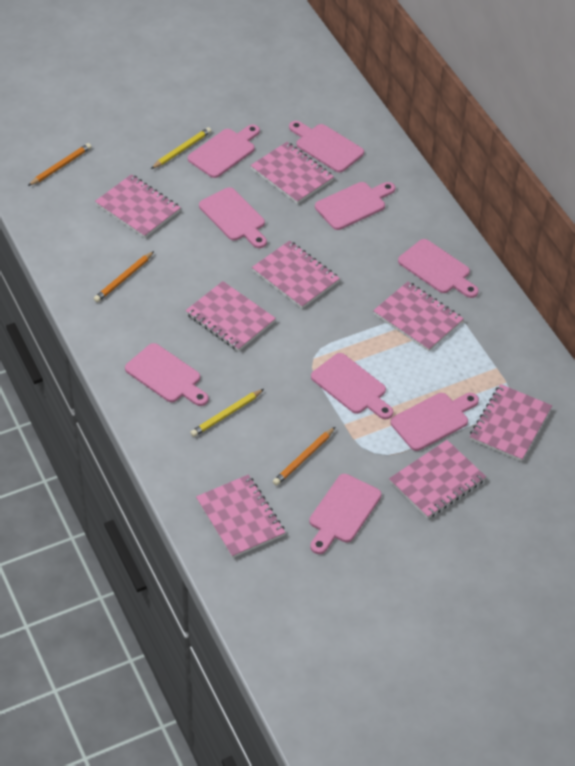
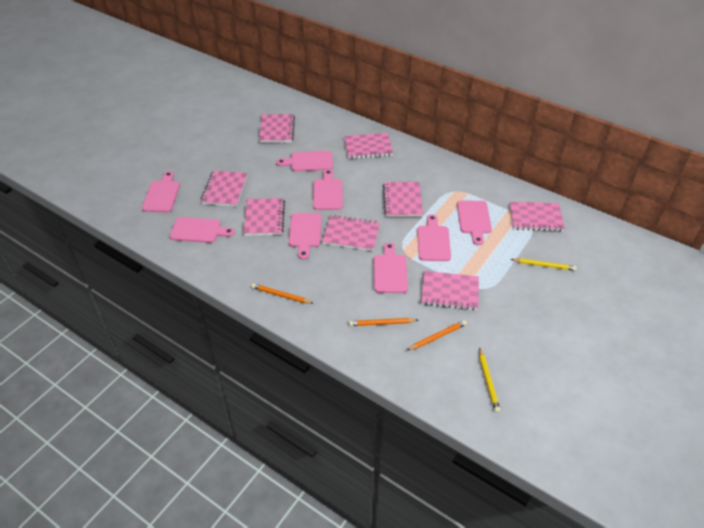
pink cutting board: 9 -> 8

